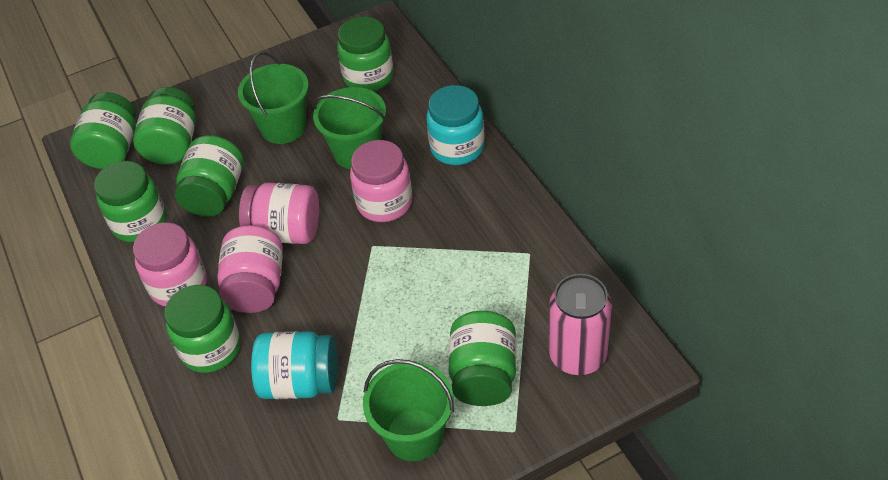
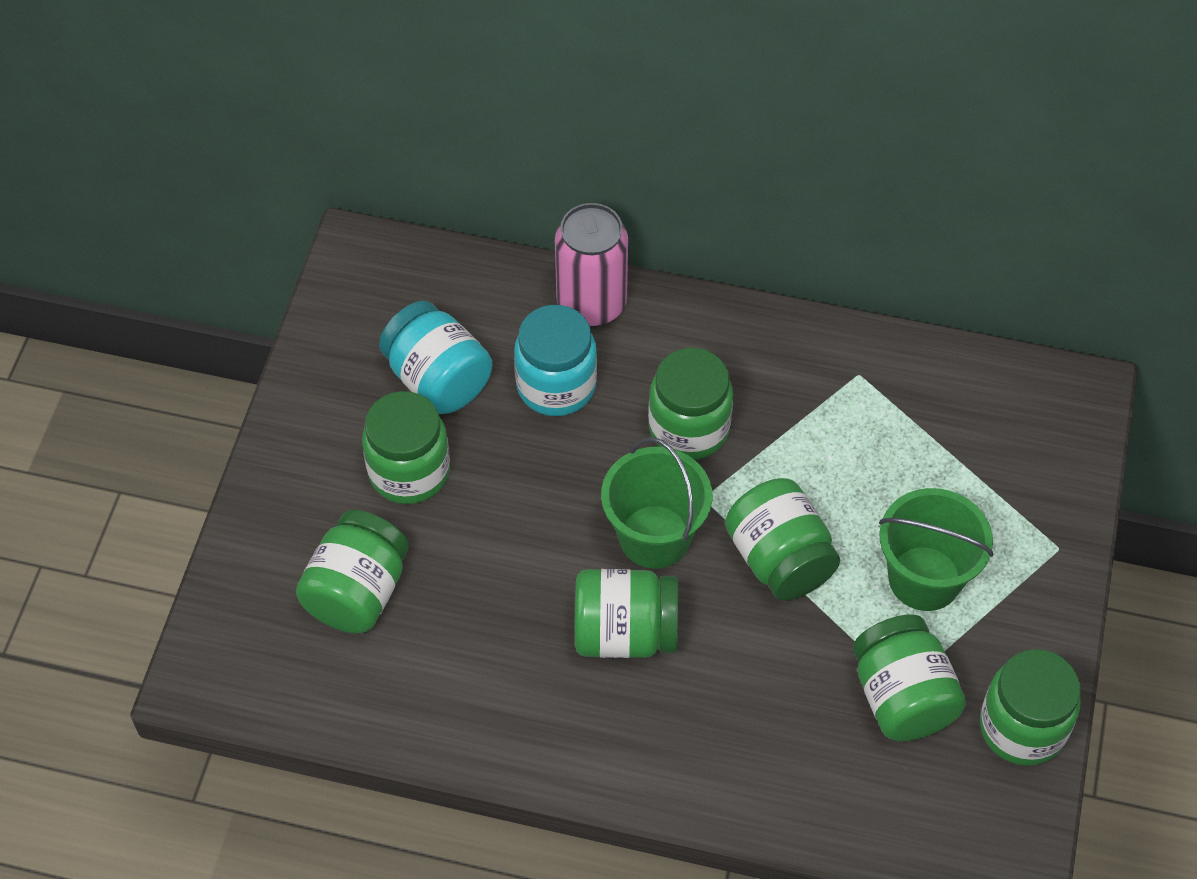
green bucket: 3 -> 2
pink jar: 4 -> 0

